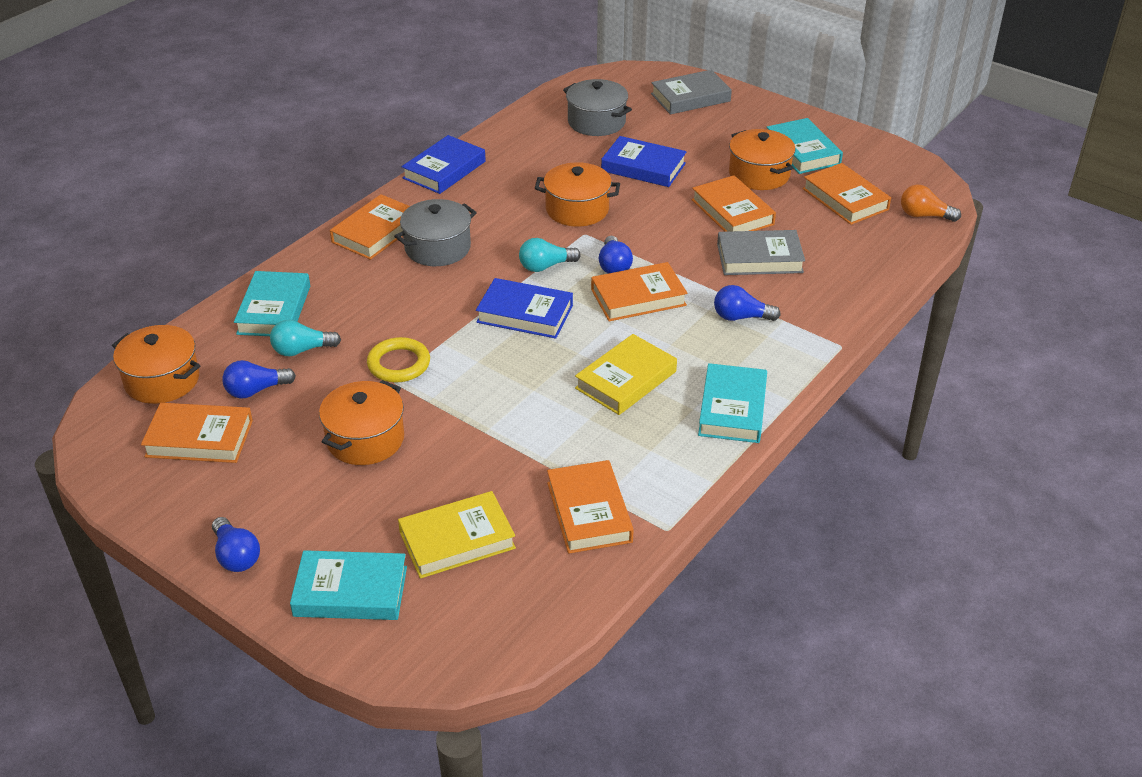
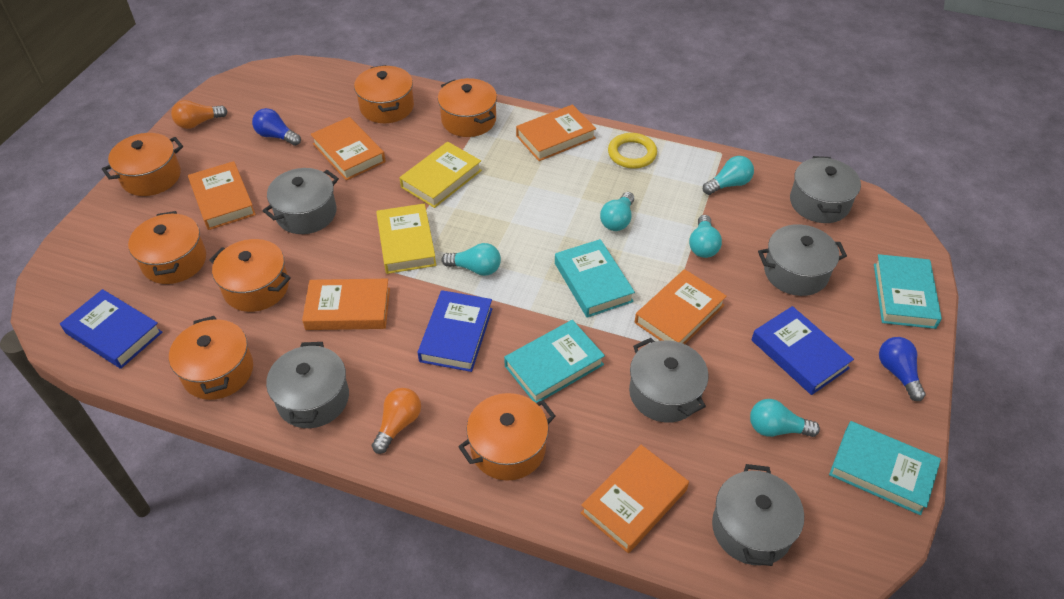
blue light bulb: 4 -> 2
grey book: 2 -> 0
grey pot: 2 -> 6
orange light bulb: 1 -> 2
orange pot: 4 -> 7
turquoise light bulb: 2 -> 5

